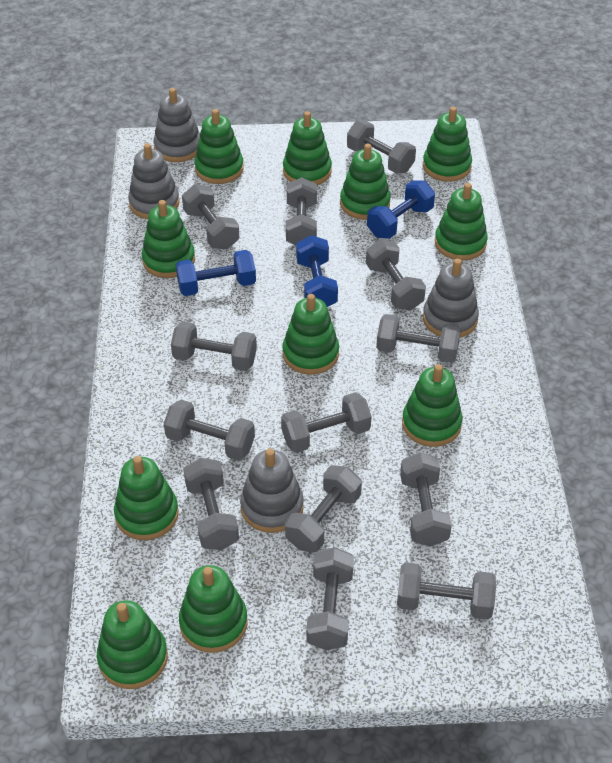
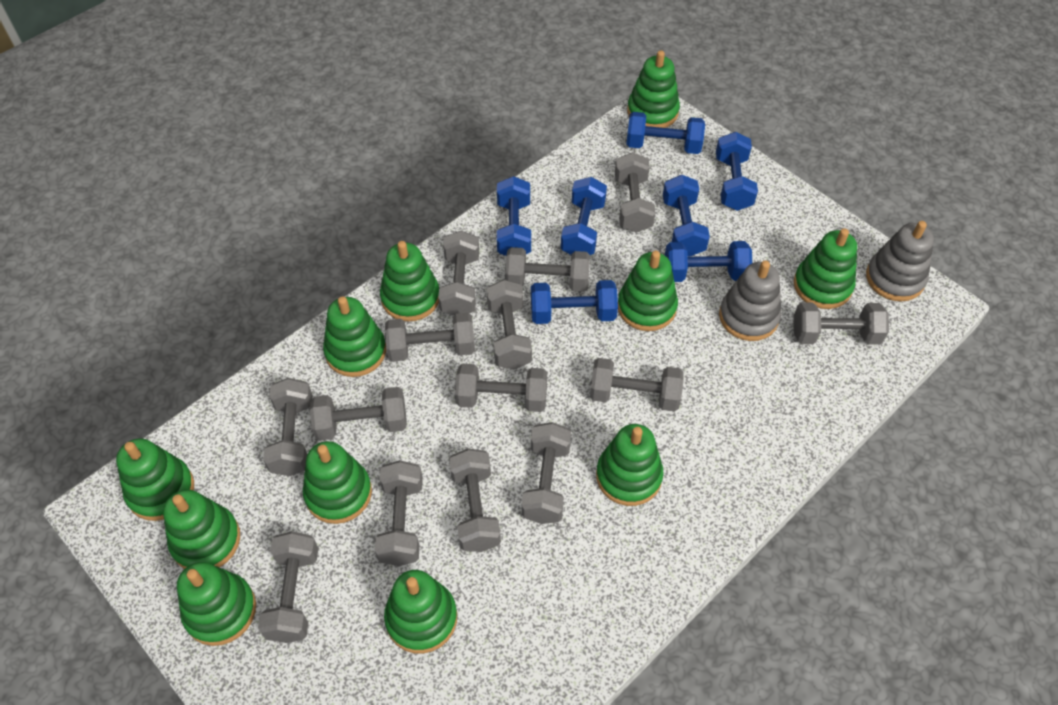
blue dumbbell: 3 -> 7
grey dumbbell: 13 -> 14
grey stacking toy: 4 -> 2

